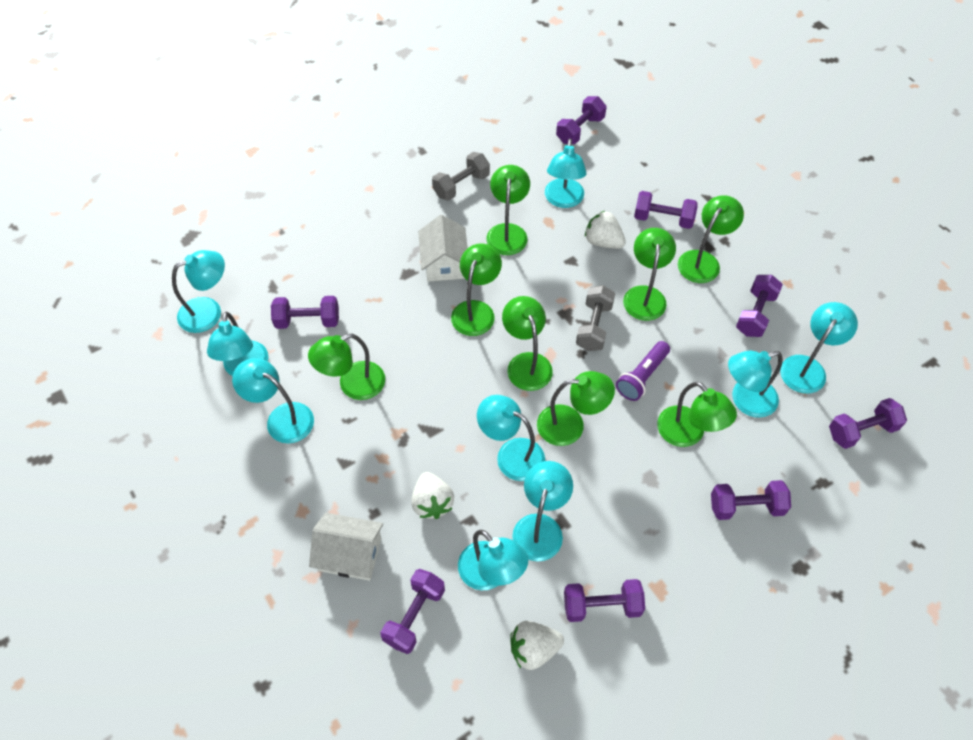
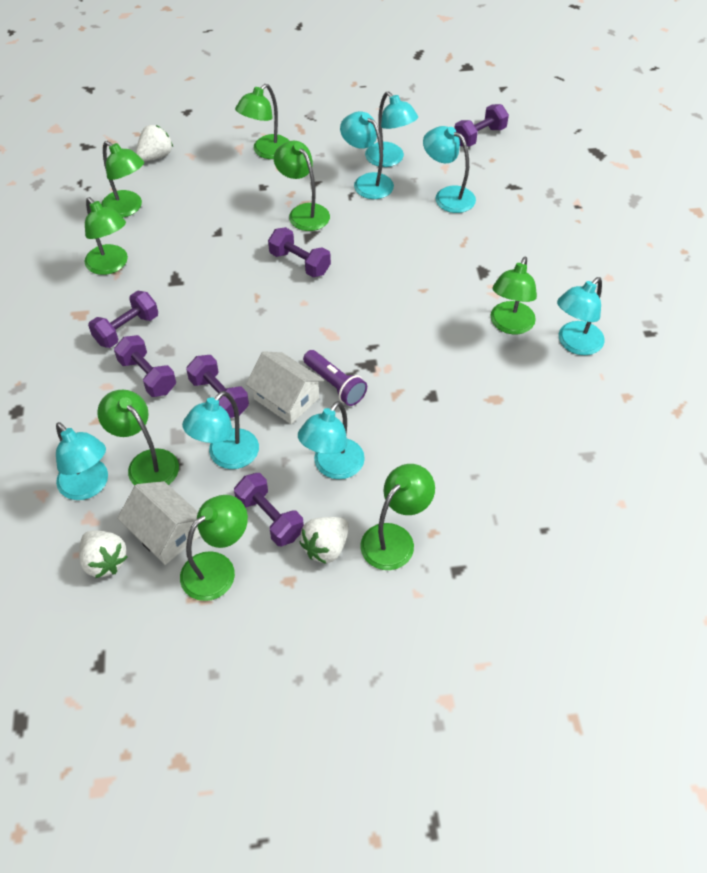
grey dumbbell: 2 -> 0
purple dumbbell: 8 -> 6
turquoise lamp: 9 -> 7

